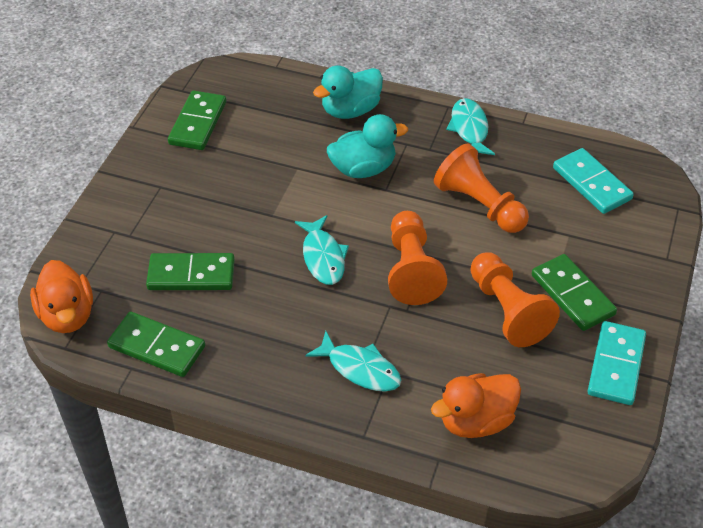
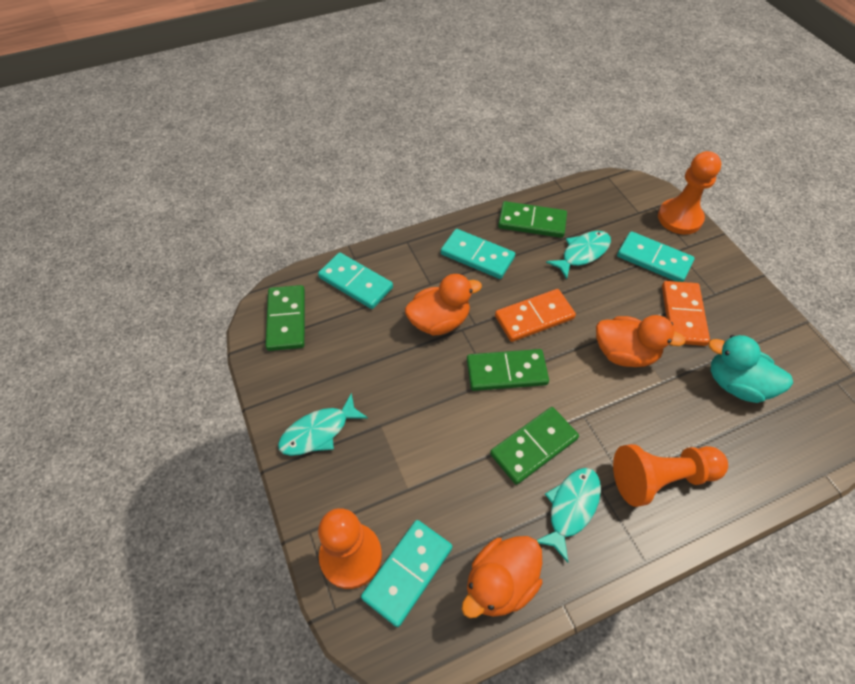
orange domino: 0 -> 2
orange duck: 2 -> 3
turquoise domino: 2 -> 4
turquoise duck: 2 -> 1

